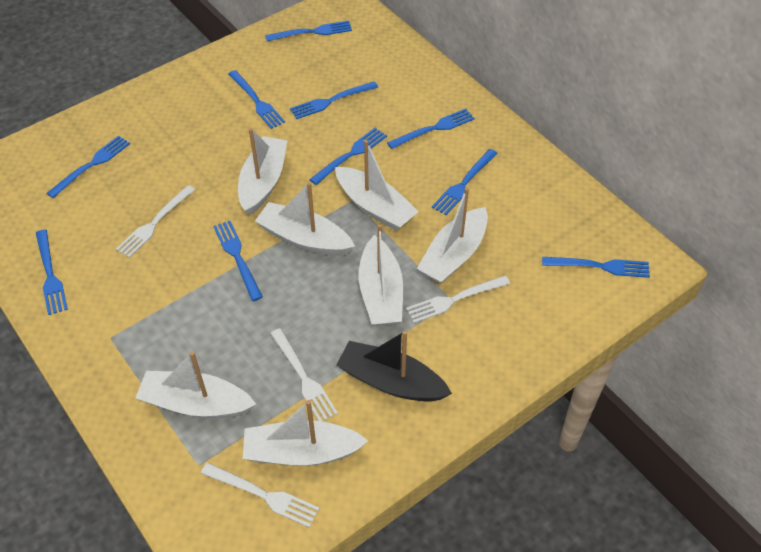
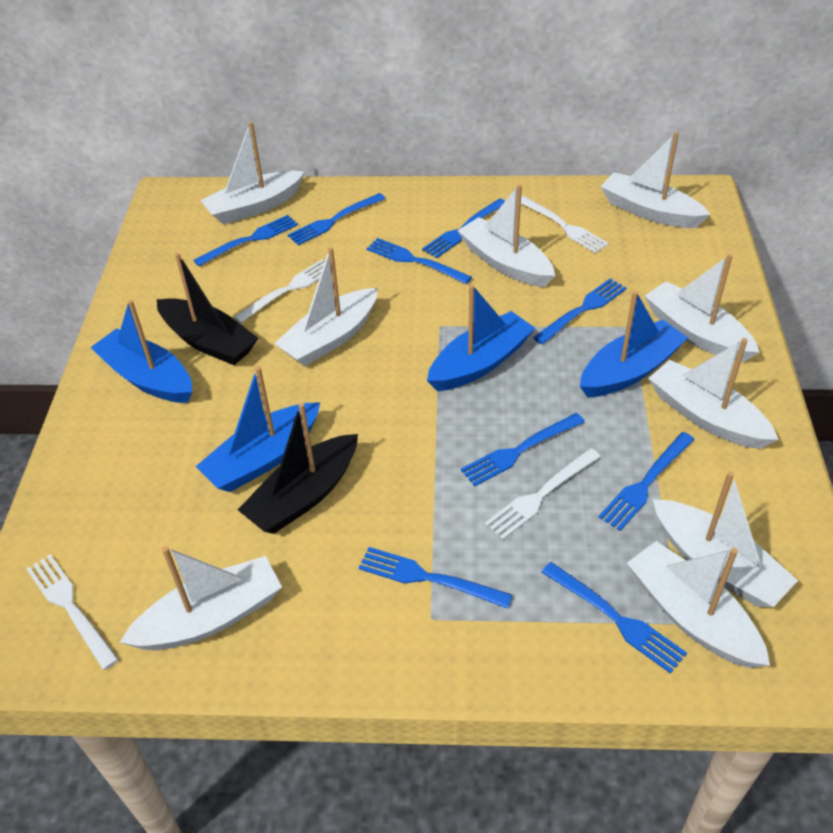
black boat: 1 -> 2
blue boat: 0 -> 4
blue fork: 10 -> 9
white boat: 7 -> 9

